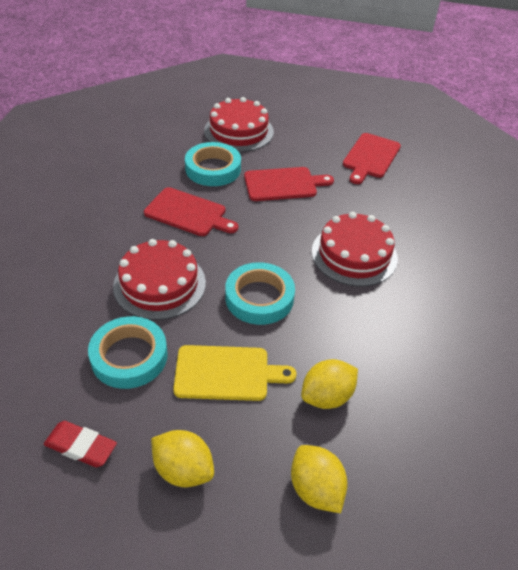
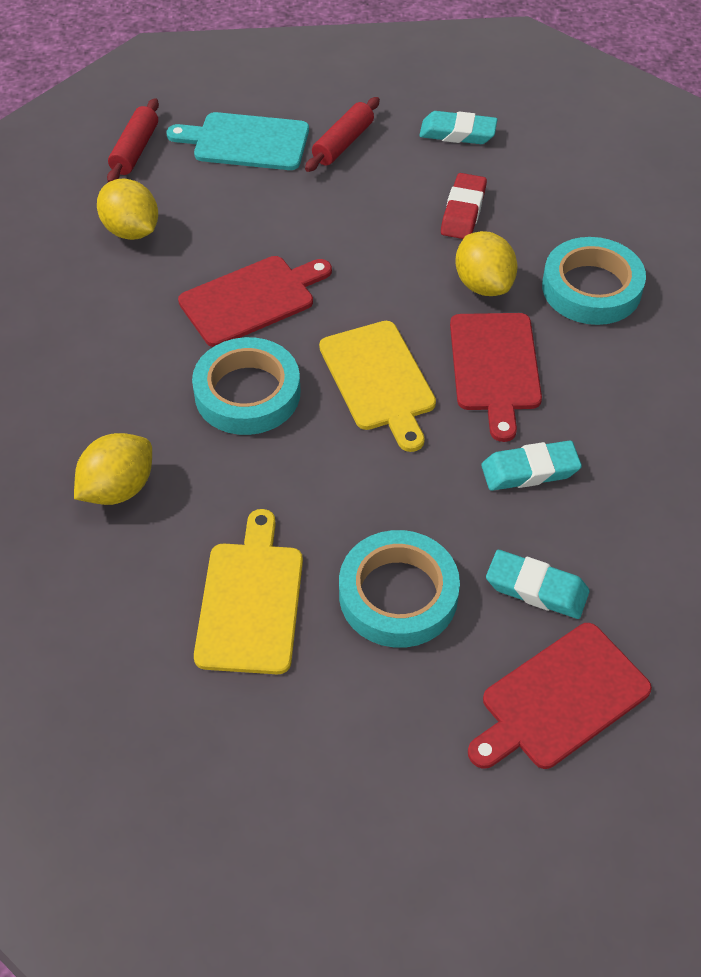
red cake: 3 -> 0
red rolling pin: 0 -> 2
turquoise cutting board: 0 -> 1
turquoise eraser: 0 -> 3
yellow cutting board: 1 -> 2

